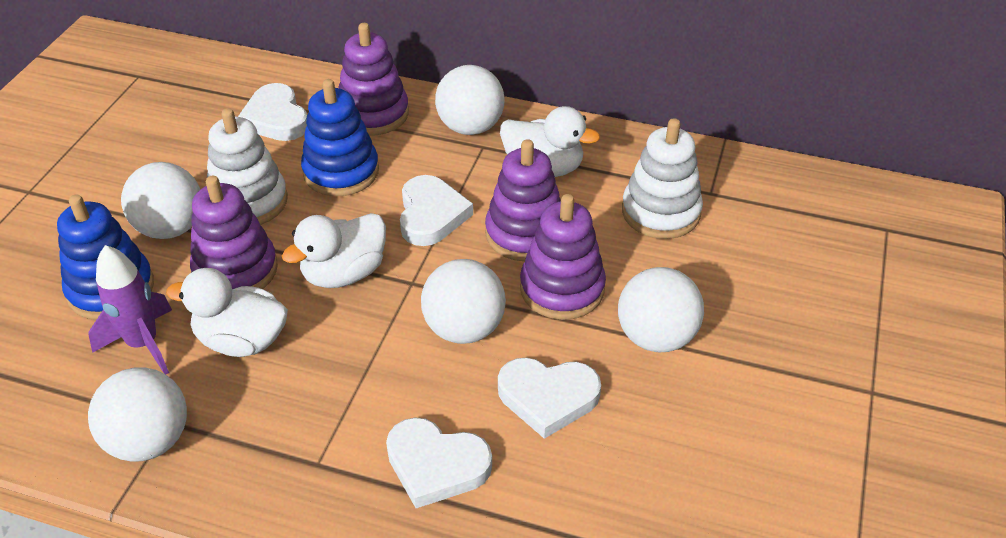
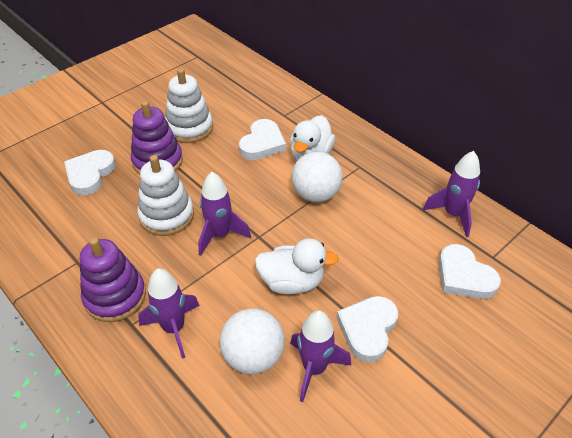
blue stacking toy: 2 -> 0
purple rocket: 1 -> 4
purple stacking toy: 4 -> 2
white ball: 5 -> 2
white duck: 3 -> 2

